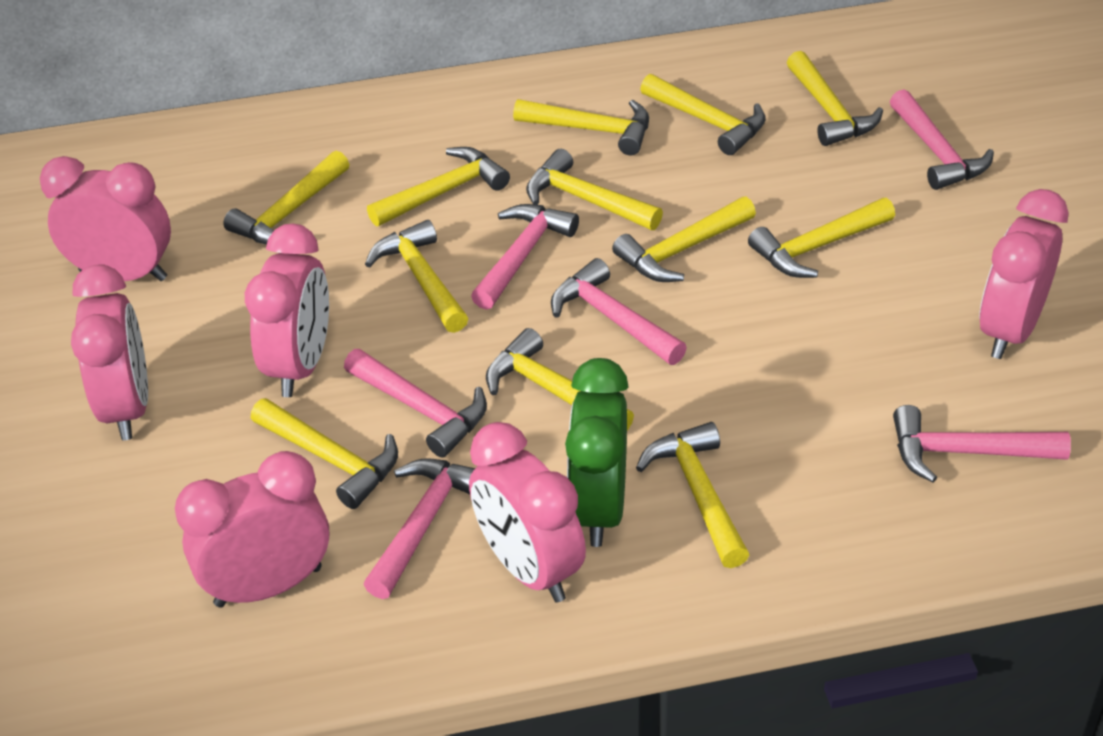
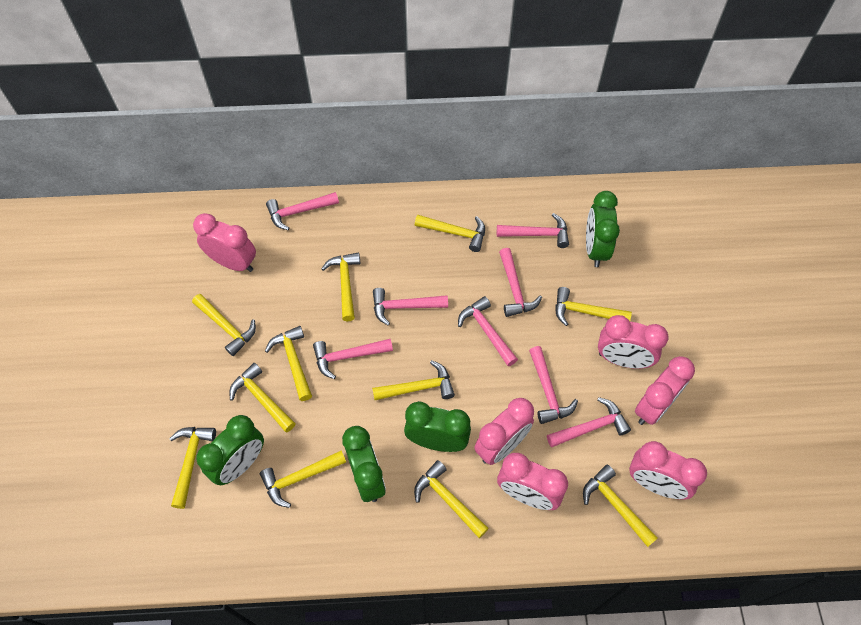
green clock: 1 -> 4
pink hammer: 6 -> 8
yellow hammer: 12 -> 11

